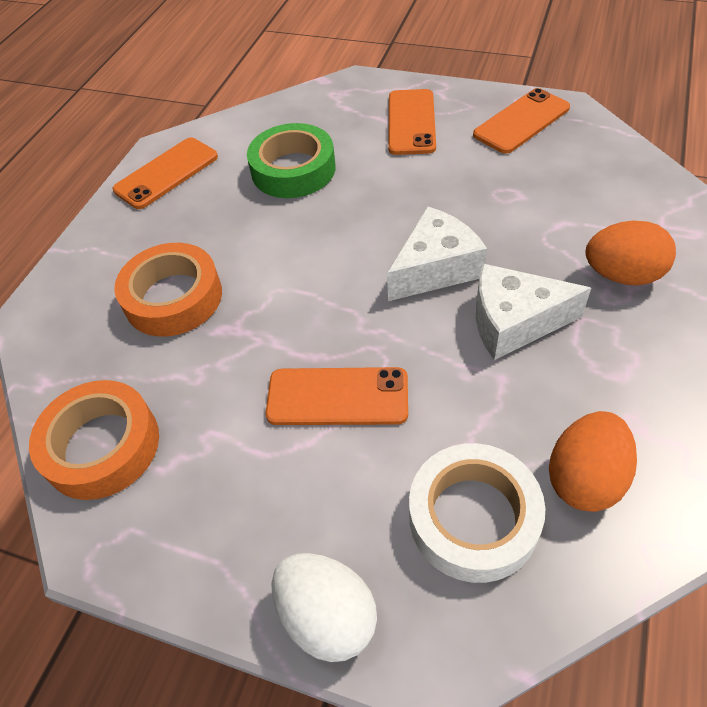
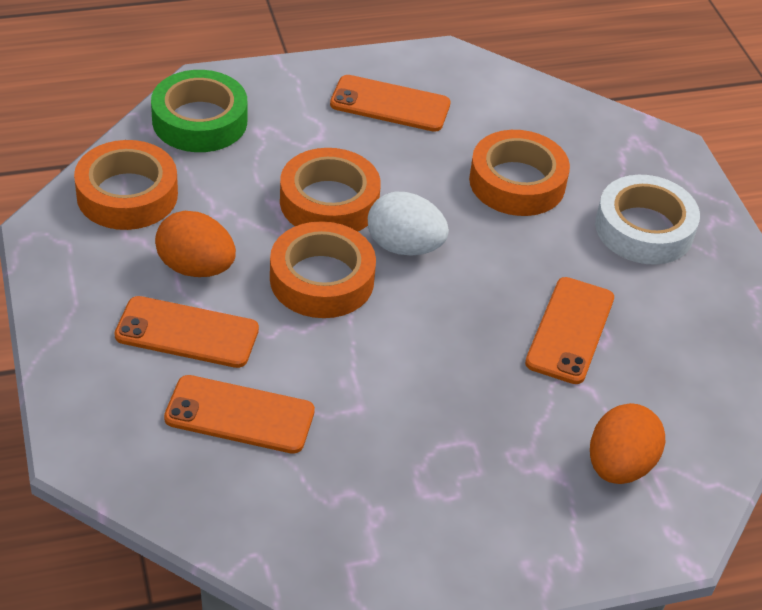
orange tape: 2 -> 4
white cheese: 2 -> 0

